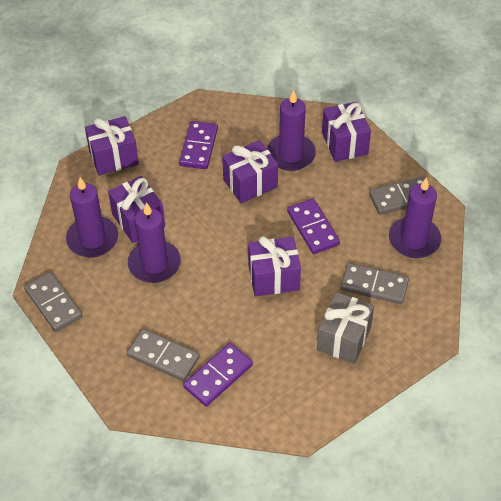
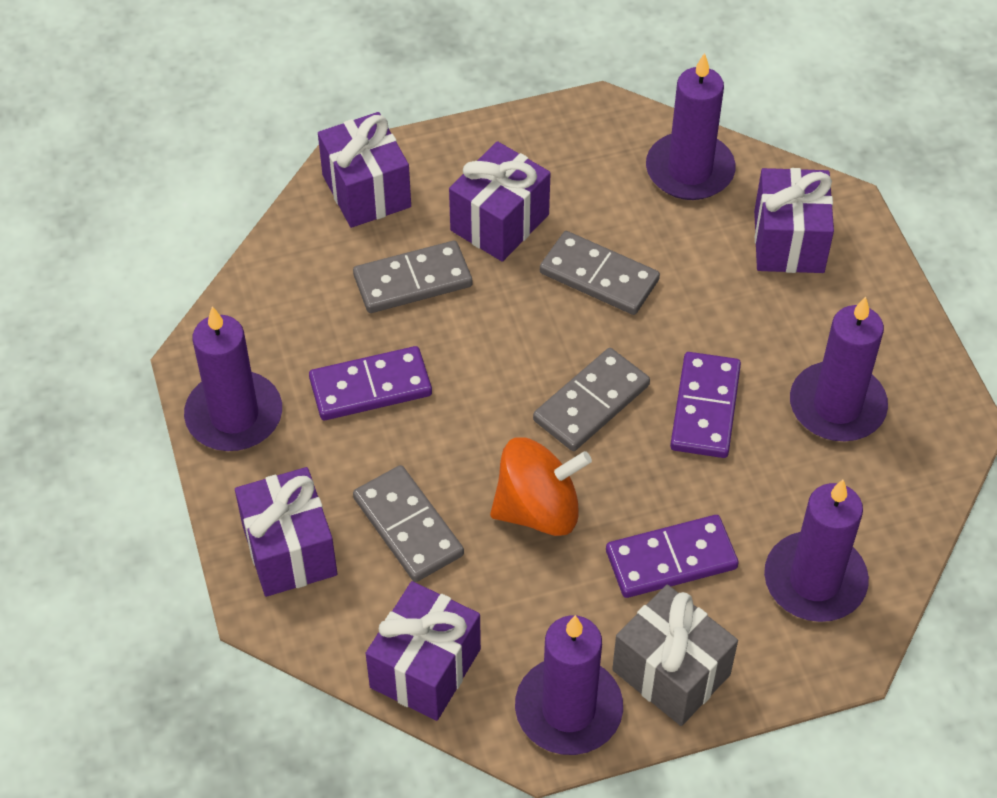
orange spinning top: 0 -> 1
purple candle: 4 -> 5

